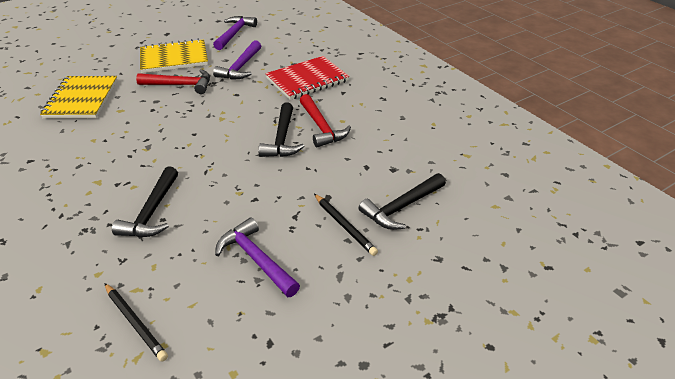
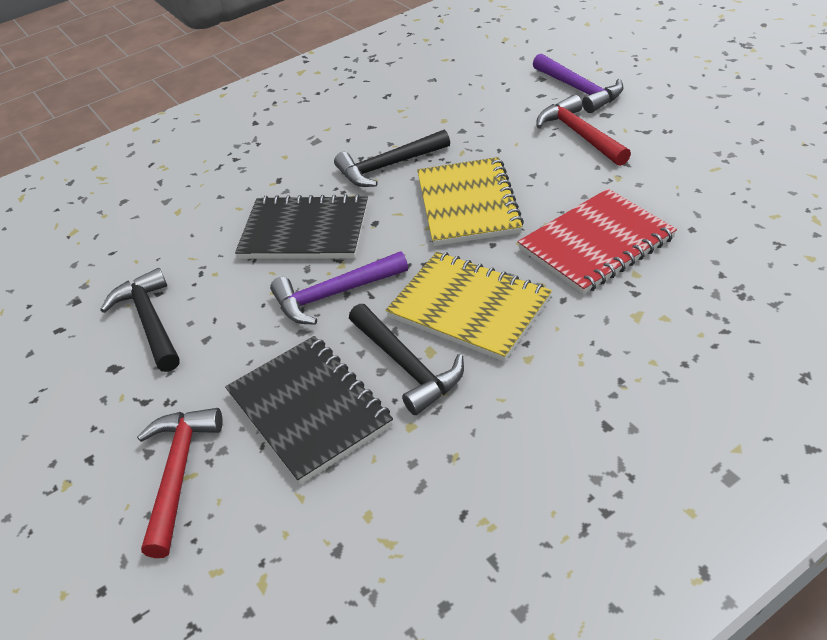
black notebook: 0 -> 2
black pencil: 2 -> 0
purple hammer: 3 -> 2

